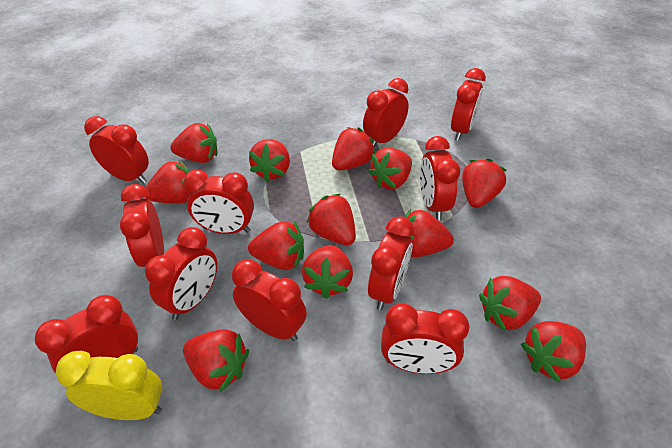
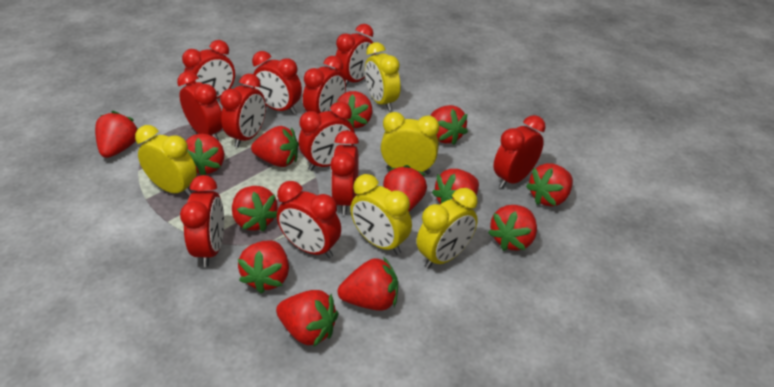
yellow clock: 1 -> 5

